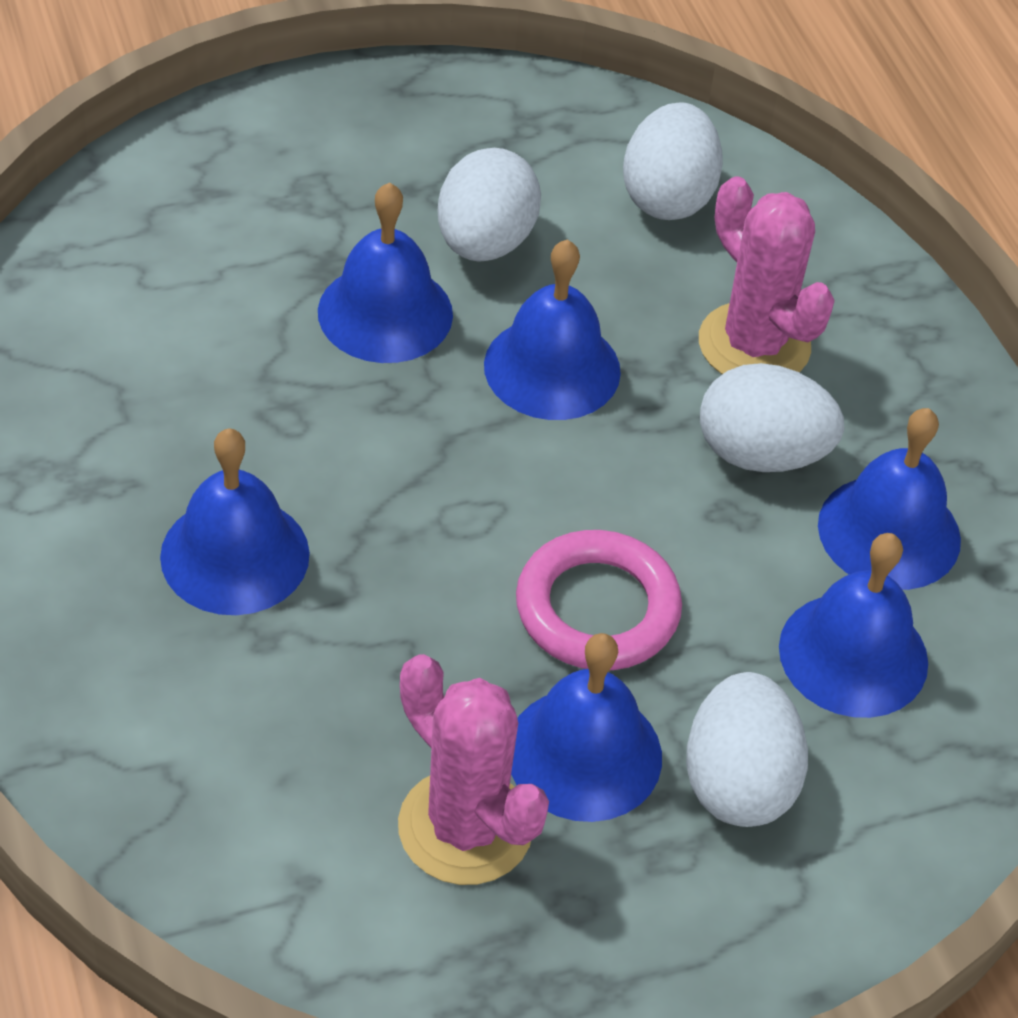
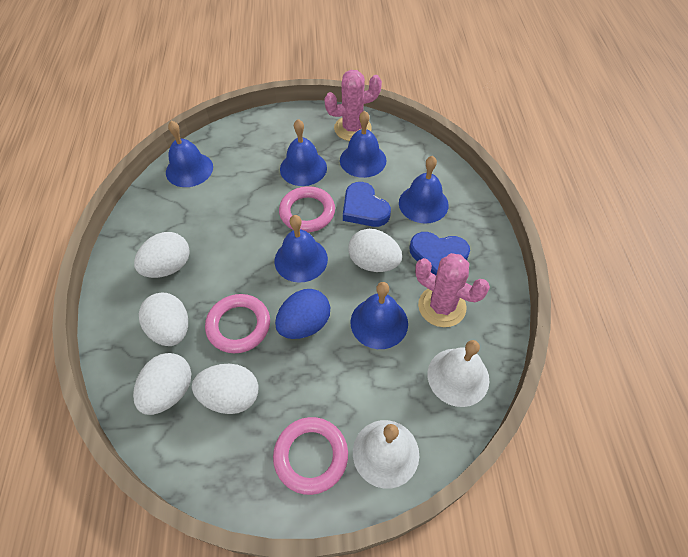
blue egg: 0 -> 1
blue heart: 0 -> 2
pink ring: 1 -> 3
white bell: 0 -> 2
white egg: 4 -> 5

